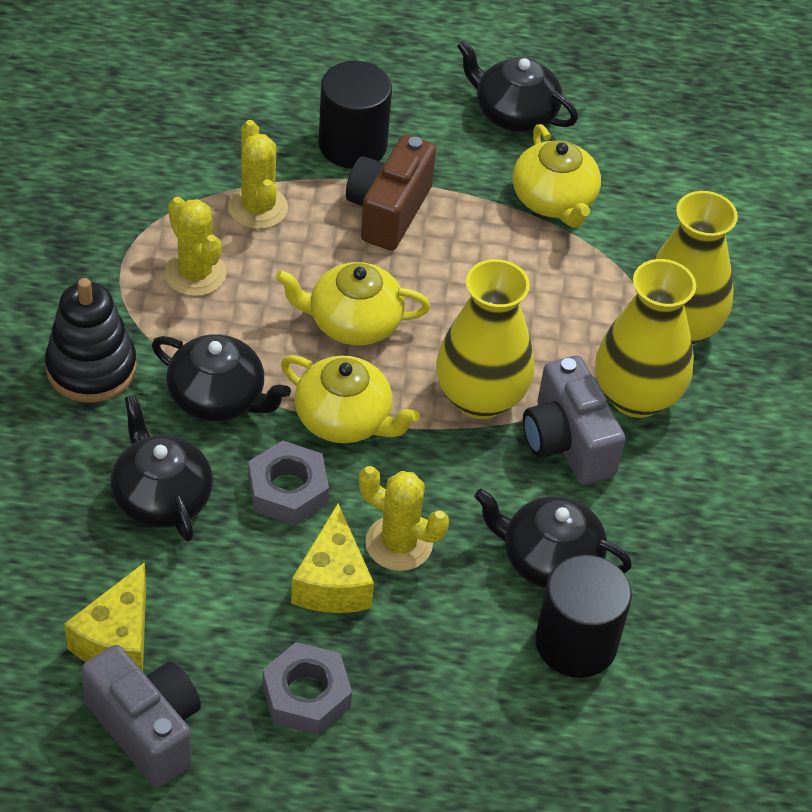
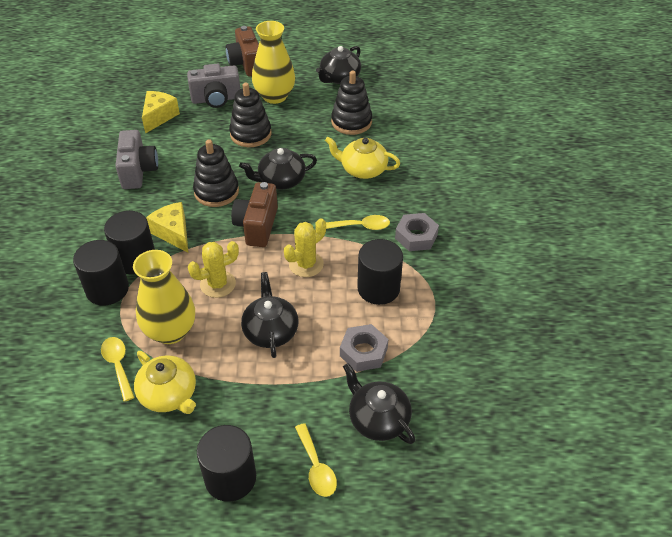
black cylinder: 2 -> 4
black stacking toy: 1 -> 3
brown camera: 1 -> 2
yellow cactus: 3 -> 2
yellow spoon: 0 -> 3
yellow teapot: 3 -> 2
yellow vase: 3 -> 2

